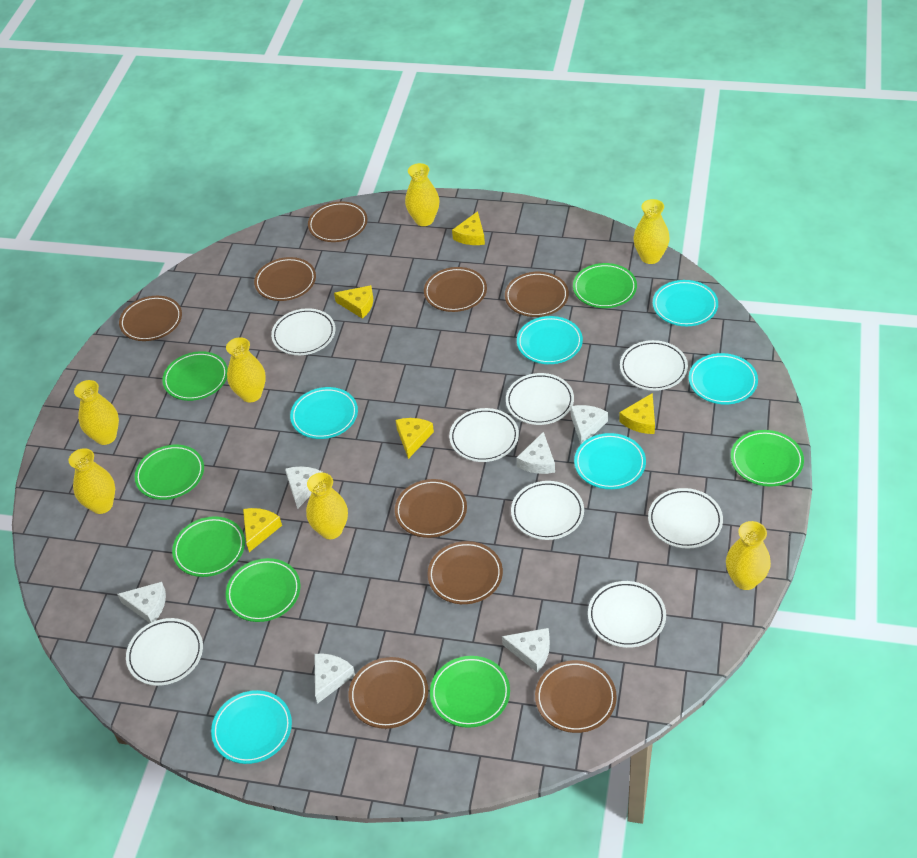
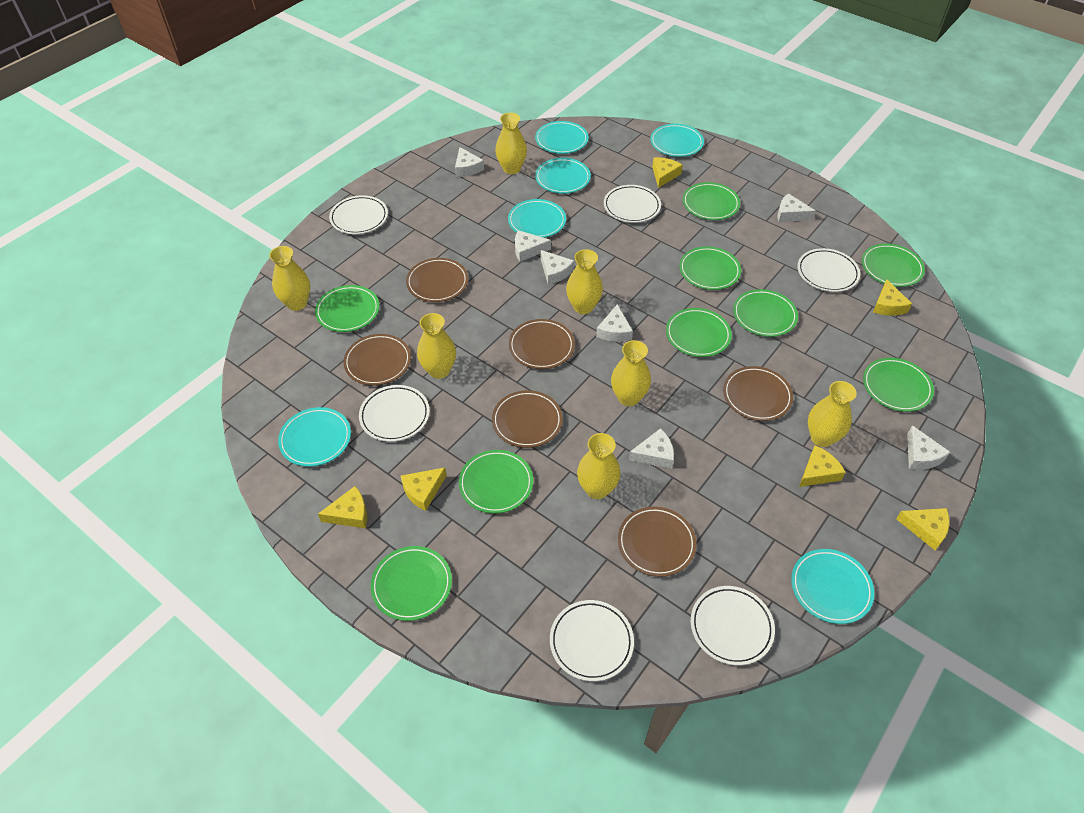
brown plate: 9 -> 6
green plate: 7 -> 9
white cheese: 6 -> 7
white plate: 8 -> 6
yellow cheese: 5 -> 6

